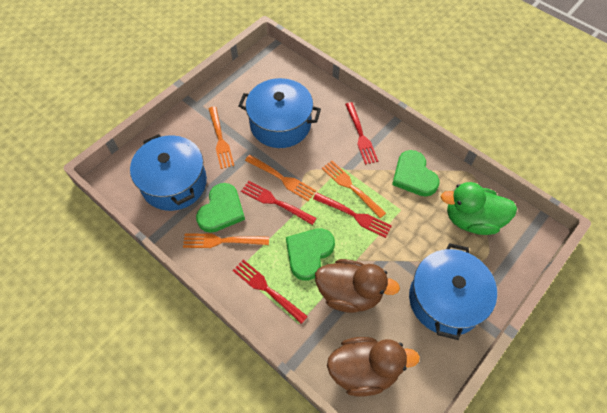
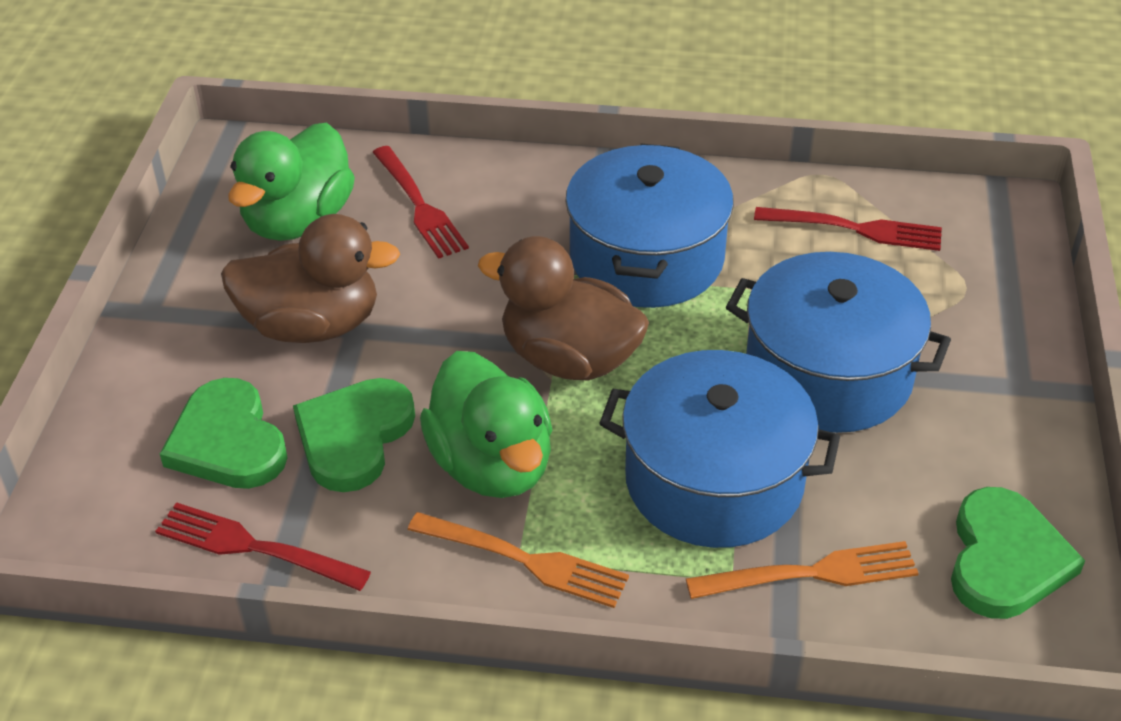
green duck: 1 -> 2
orange fork: 4 -> 2
red fork: 4 -> 3

